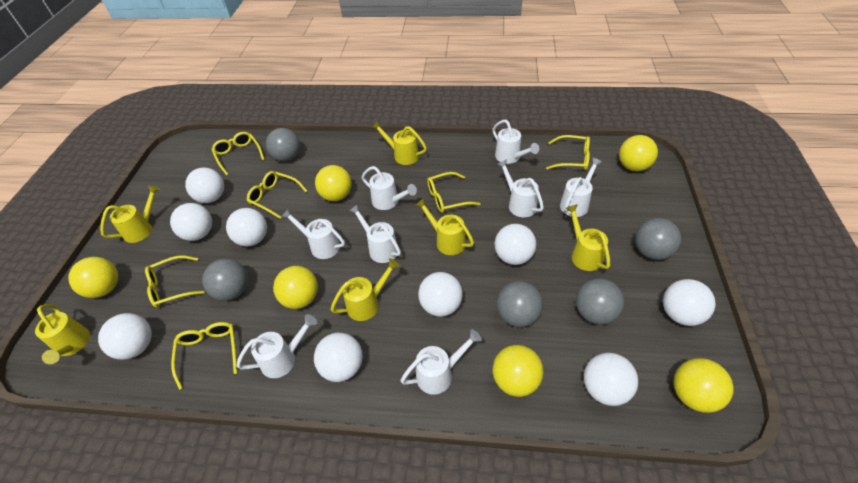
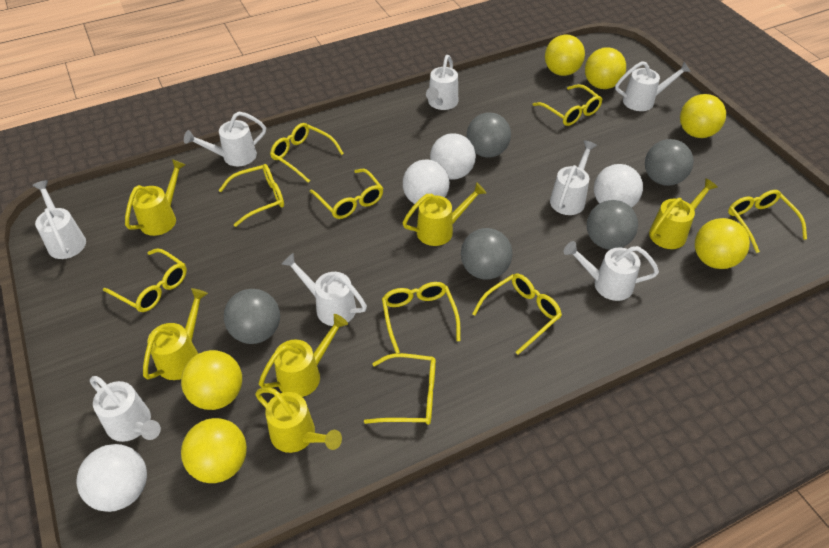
white ball: 9 -> 4
yellow glasses: 6 -> 9

